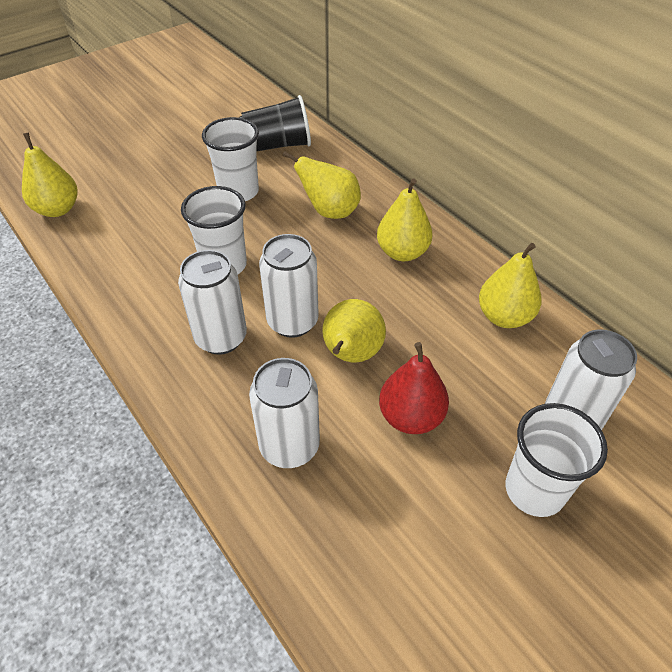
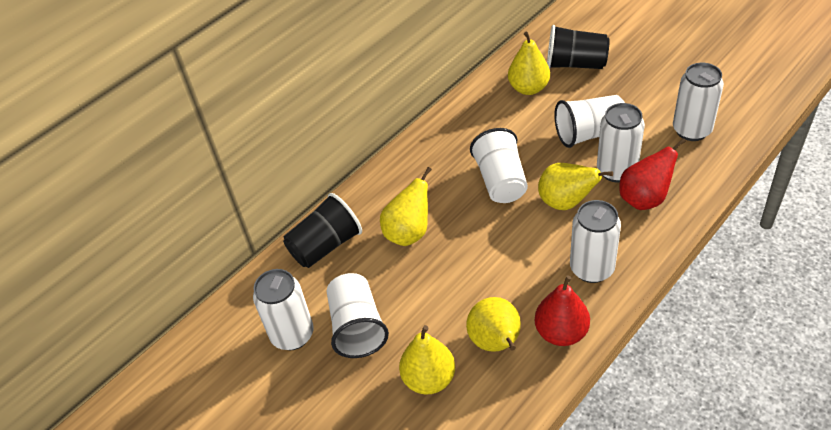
black cup: 1 -> 2
red pear: 1 -> 2

